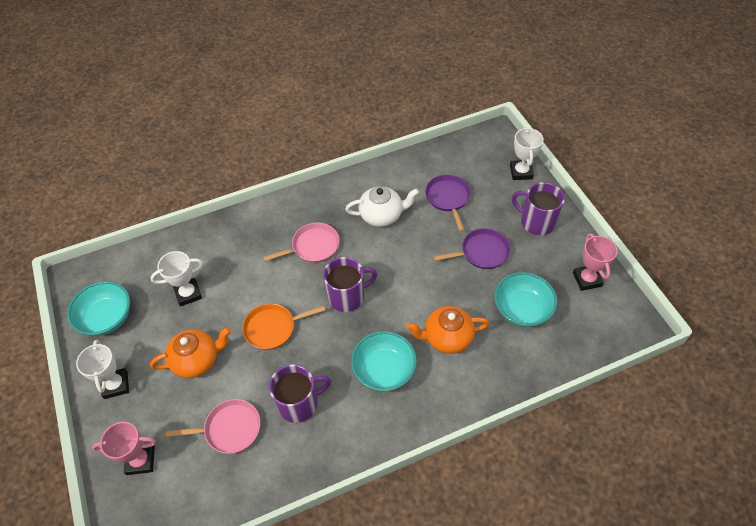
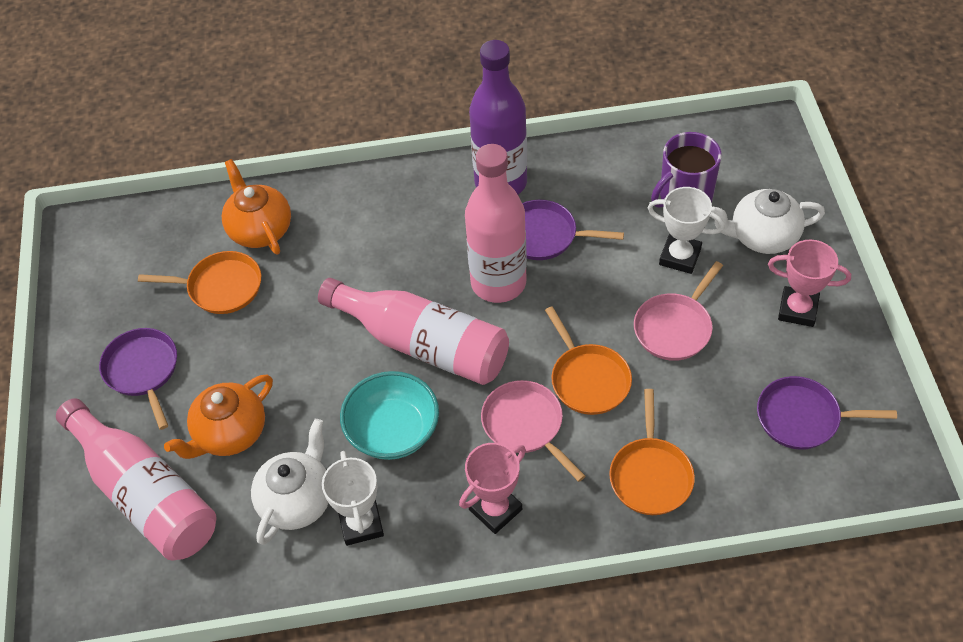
orange pan: 1 -> 3
pink bottle: 0 -> 3
purple bottle: 0 -> 1
purple mug: 3 -> 1
purple pan: 2 -> 3
turquoise bowl: 3 -> 1
white teapot: 1 -> 2
white trophy: 3 -> 2

